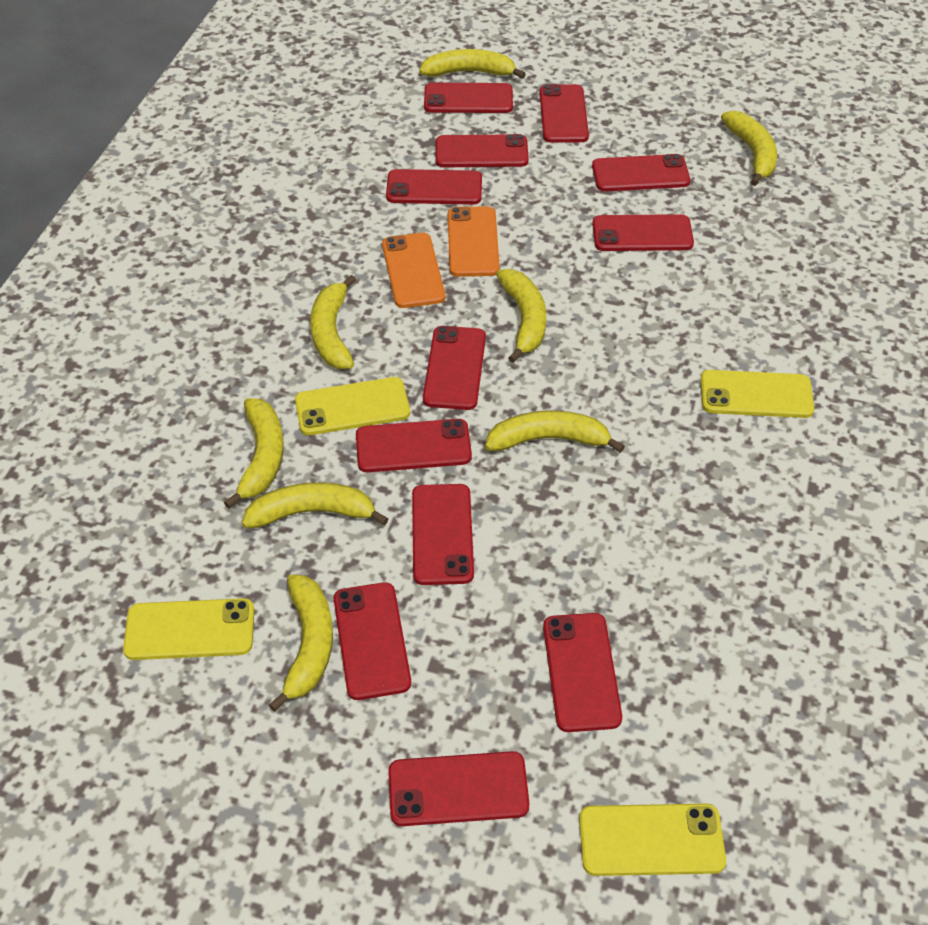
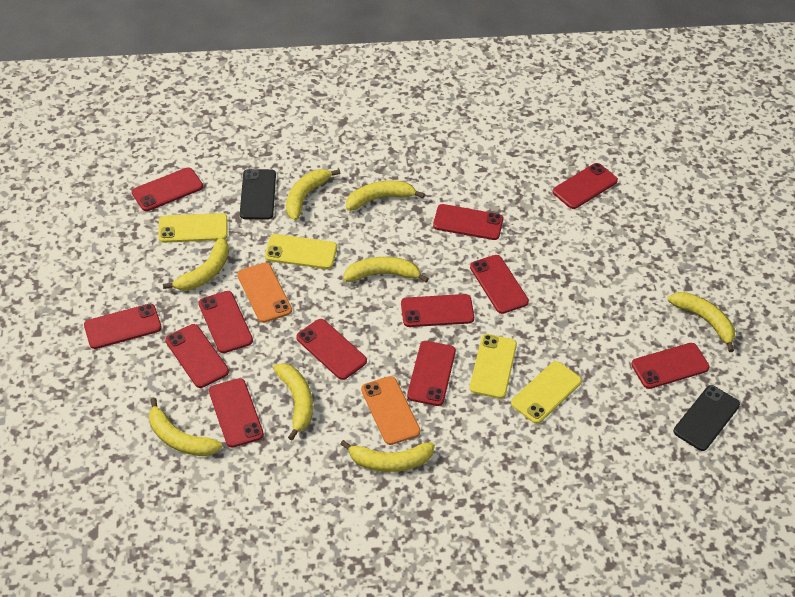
black phone: 0 -> 2

